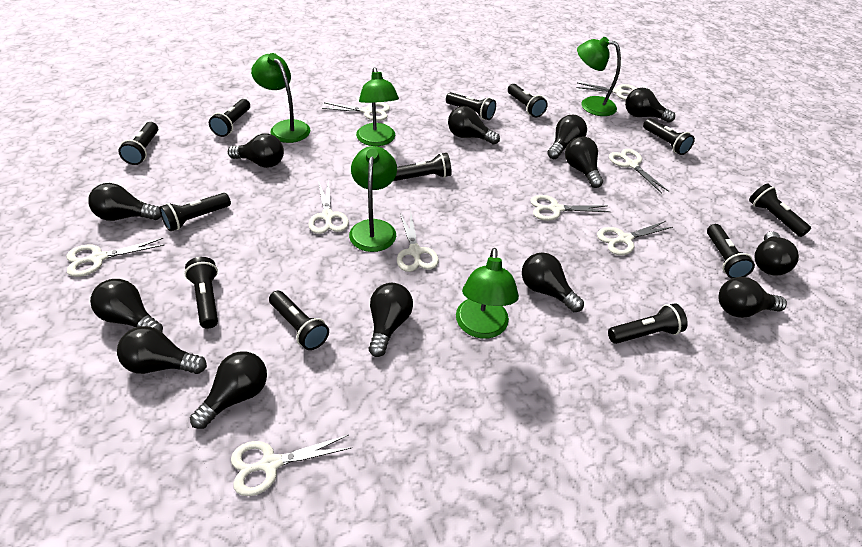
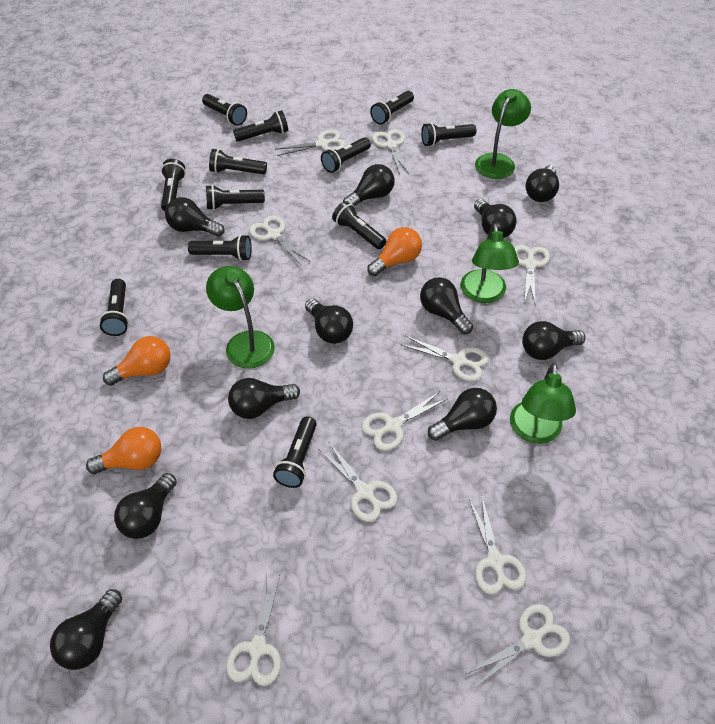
black light bulb: 13 -> 11
green lamp: 5 -> 4
orange light bulb: 0 -> 3
white scissors: 9 -> 10

